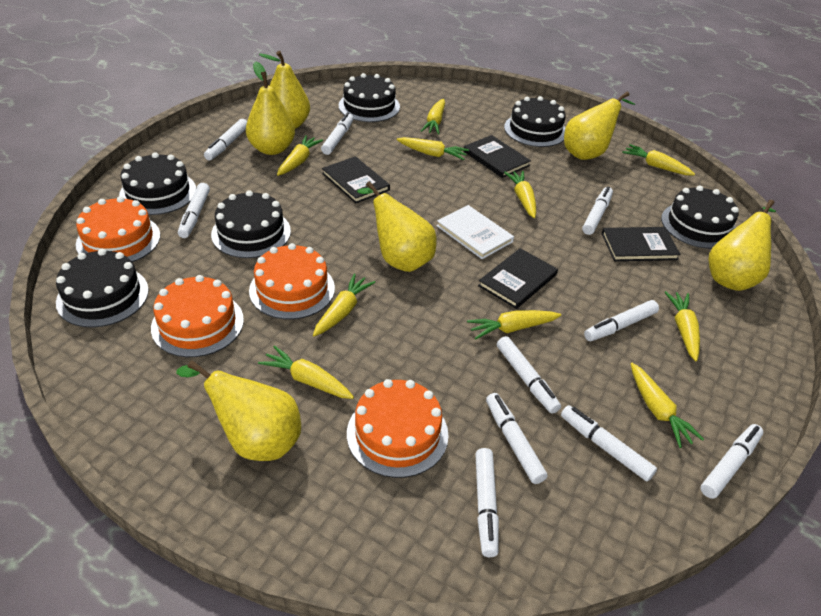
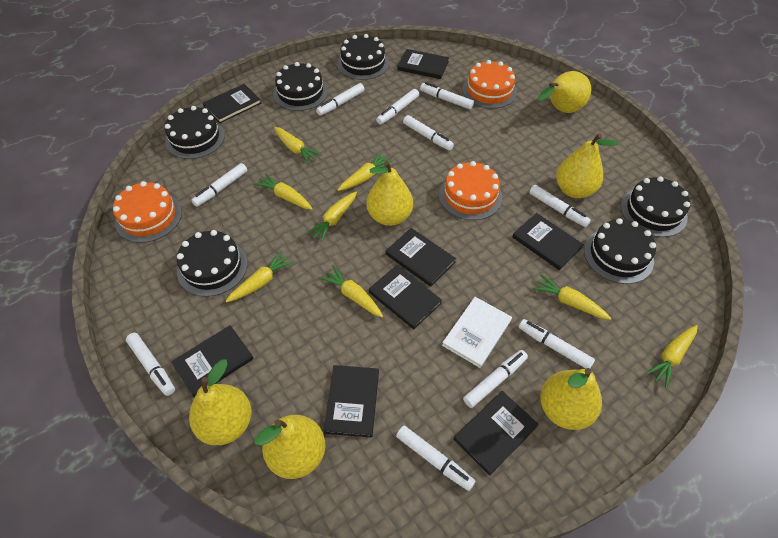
black book: 4 -> 8
orange cake: 4 -> 3
yellow carrot: 10 -> 8

